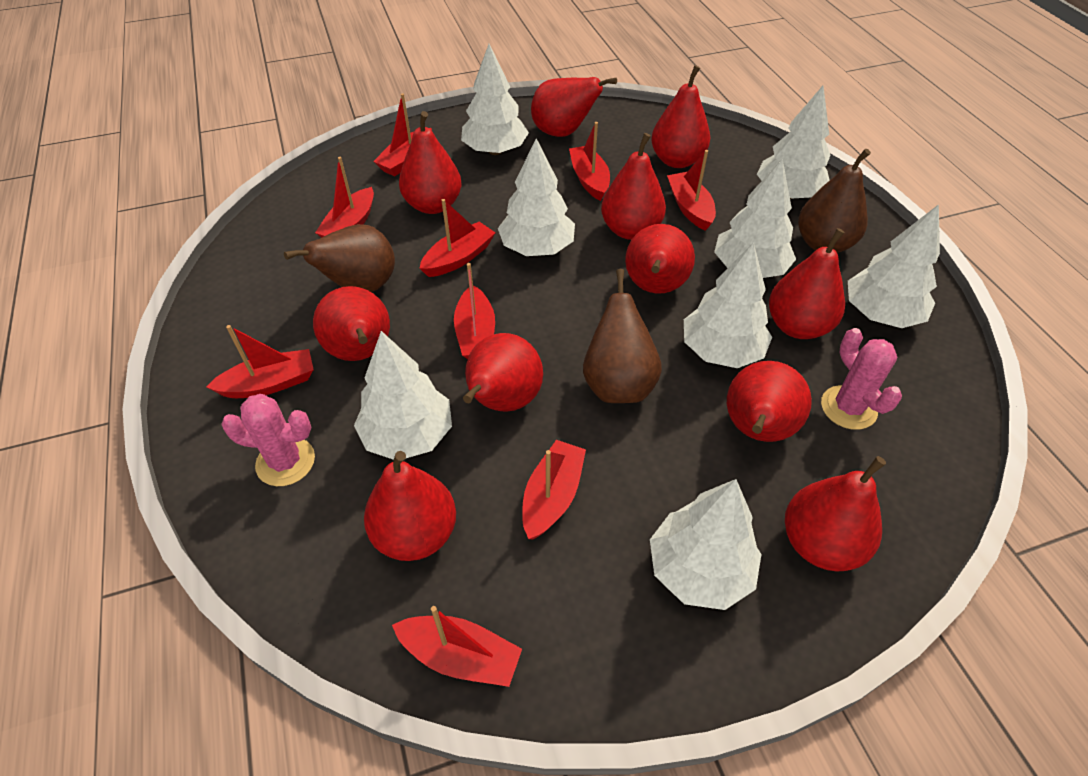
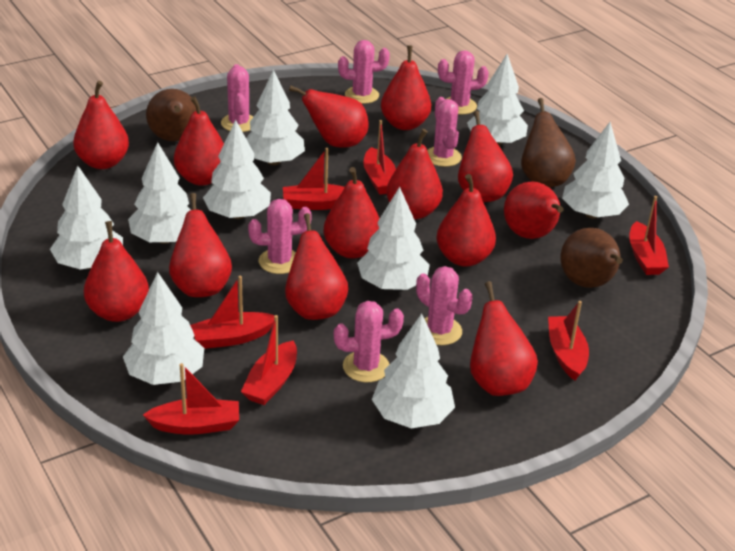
pink cactus: 2 -> 7
red boat: 9 -> 7
red pear: 11 -> 13
white tree: 8 -> 9

